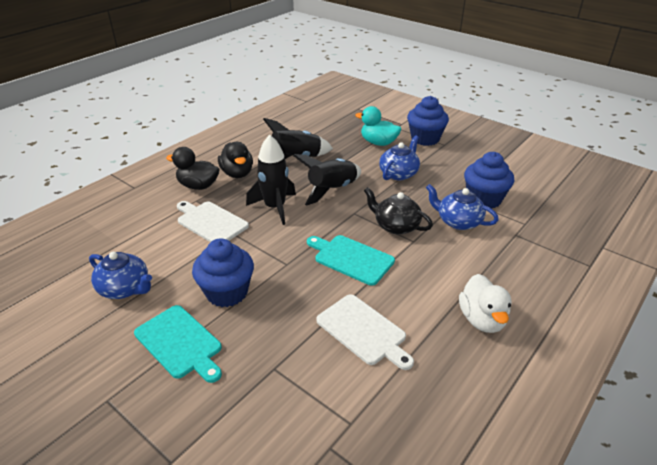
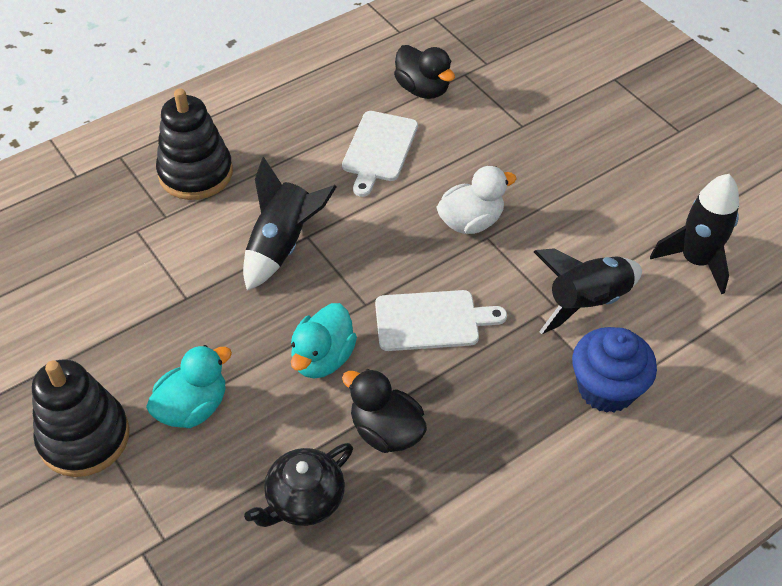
black stacking toy: 0 -> 2
blue cupcake: 3 -> 1
blue teapot: 3 -> 0
turquoise cutting board: 2 -> 0
turquoise duck: 1 -> 2

